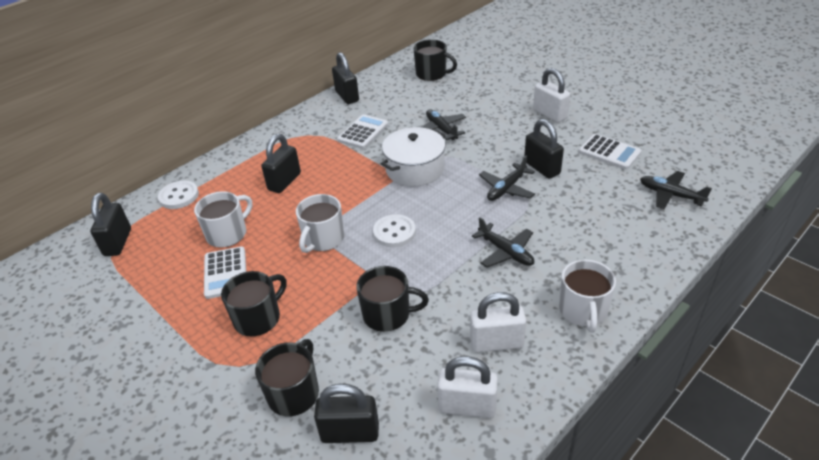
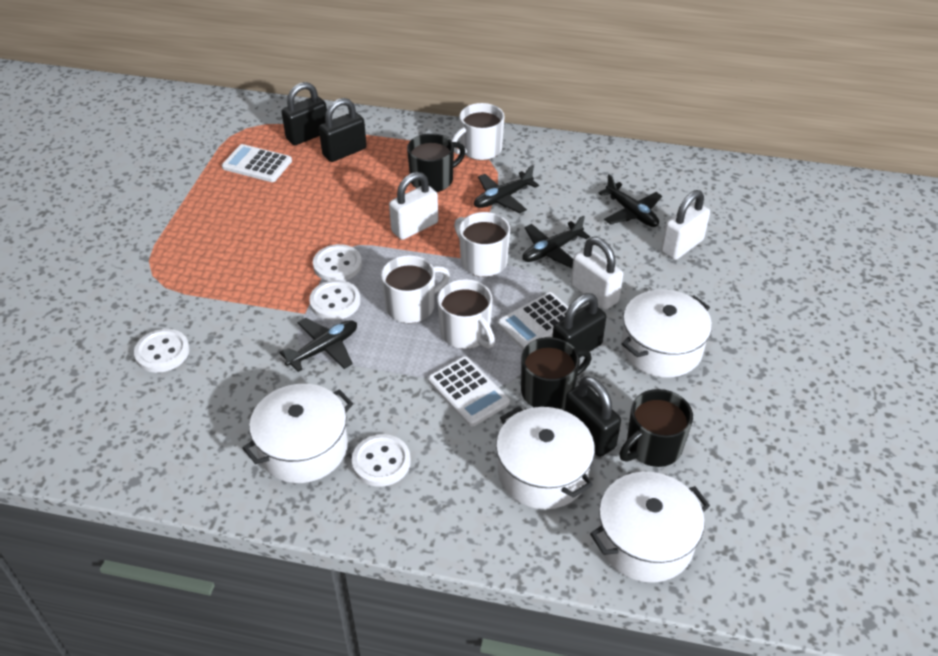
black mug: 4 -> 3
black padlock: 5 -> 4
white button: 2 -> 4
white mug: 3 -> 4
white pot: 1 -> 4

